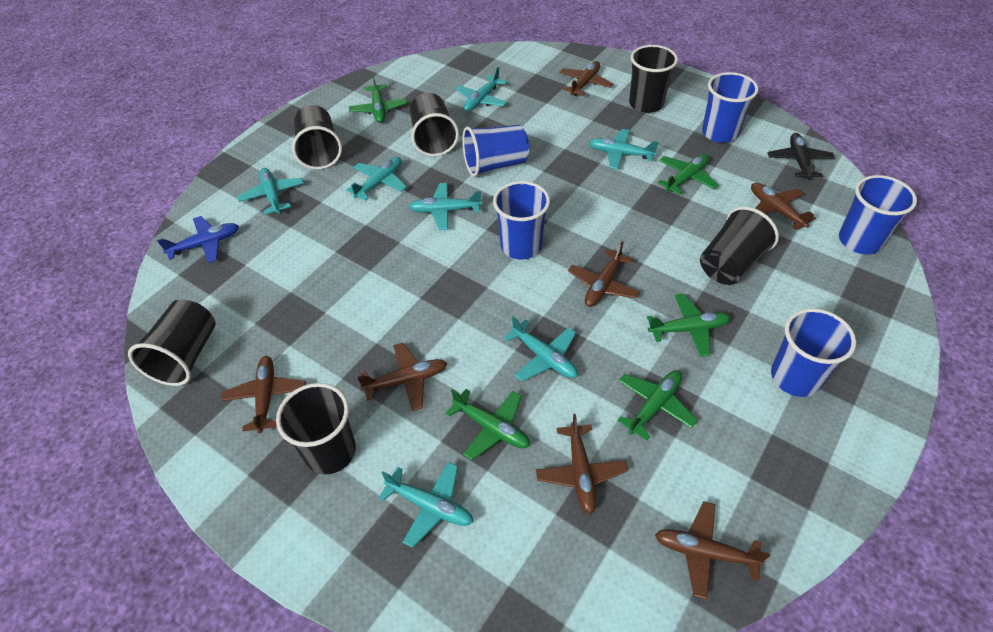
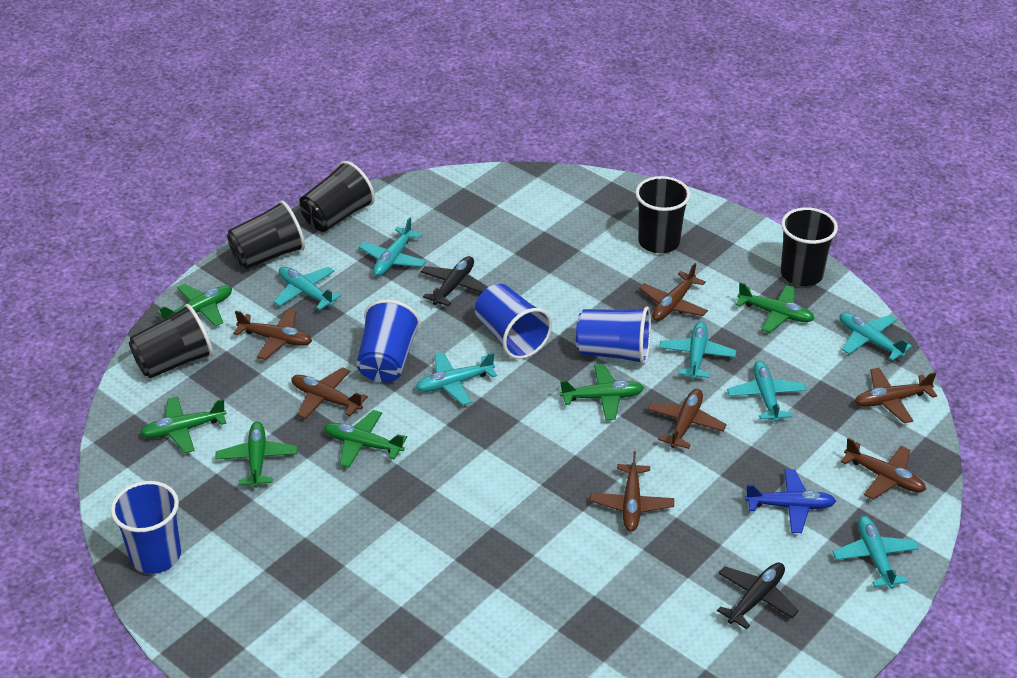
black cup: 6 -> 5
black plane: 1 -> 2
blue cup: 5 -> 4
green plane: 5 -> 6

